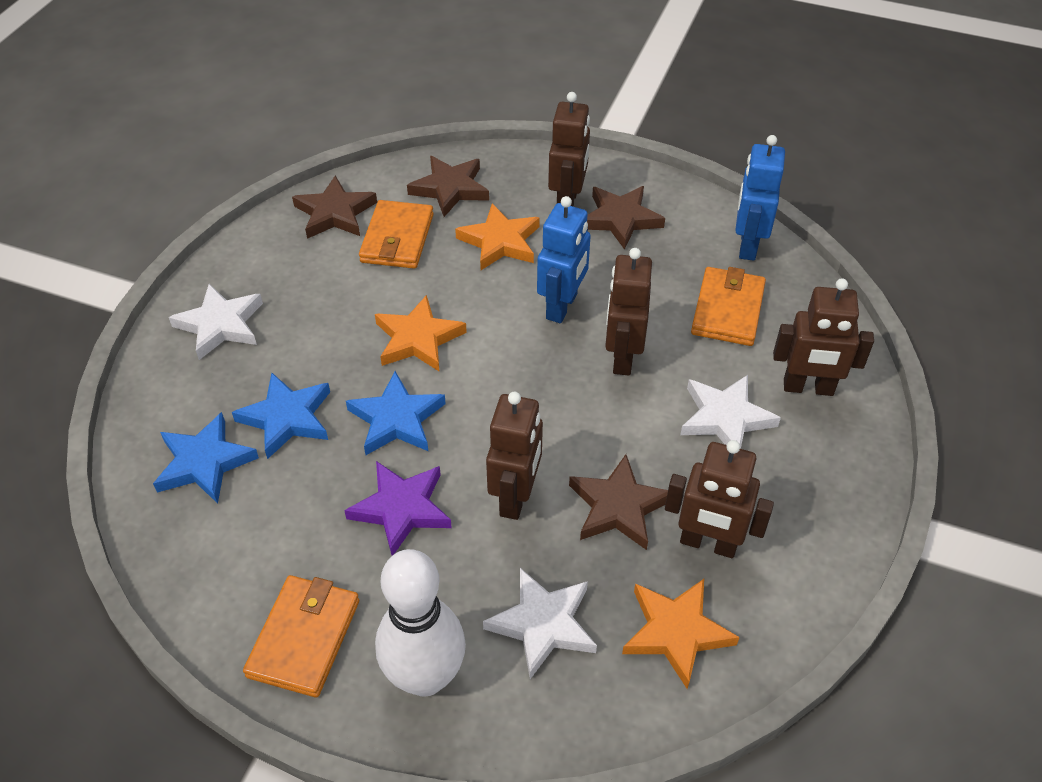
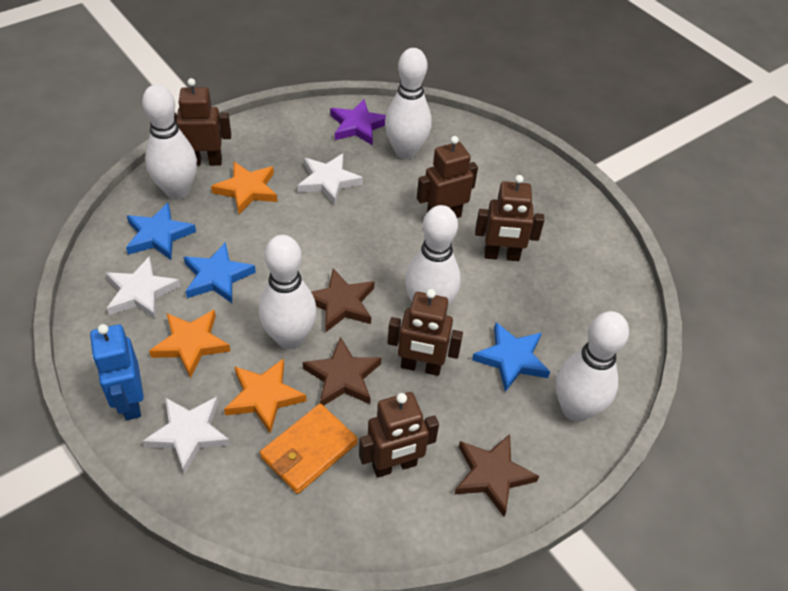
blue robot: 2 -> 1
brown star: 4 -> 3
orange wallet: 3 -> 1
white bowling pin: 1 -> 5

